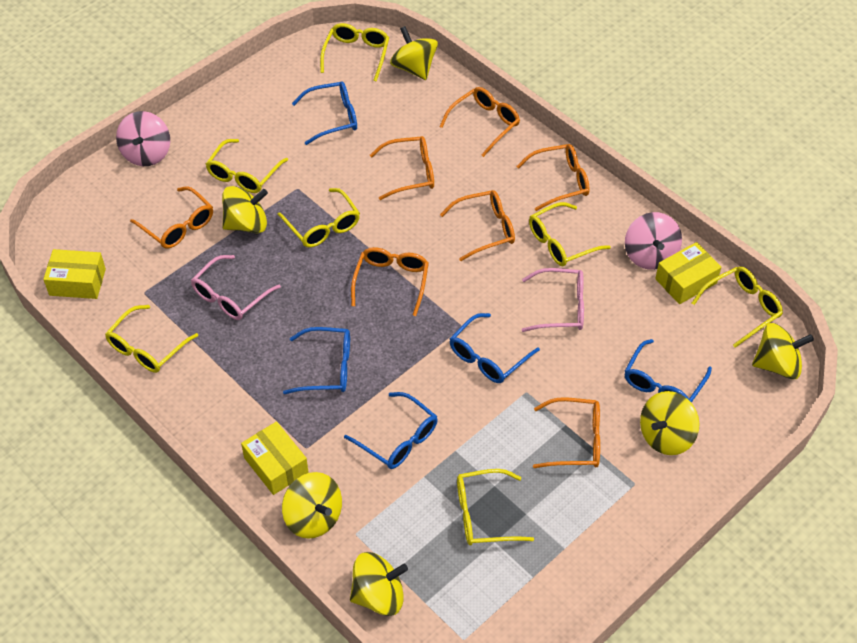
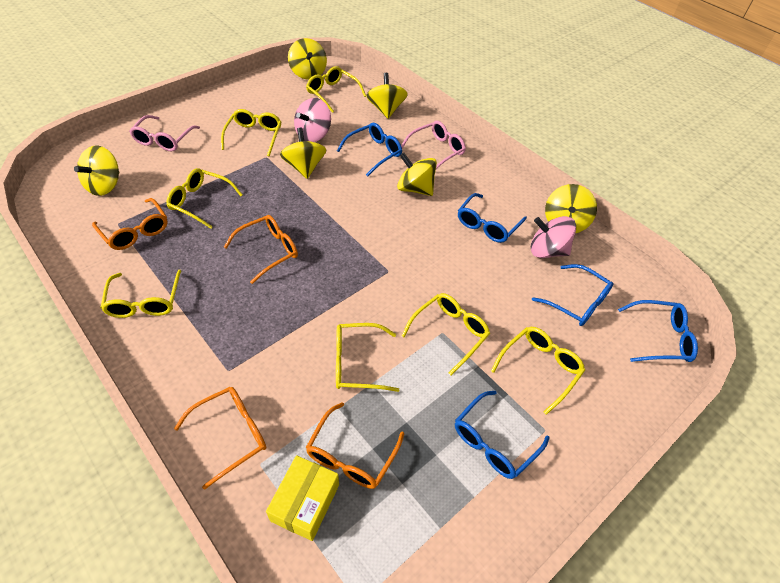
orange glasses: 7 -> 4
yellow box: 3 -> 1

